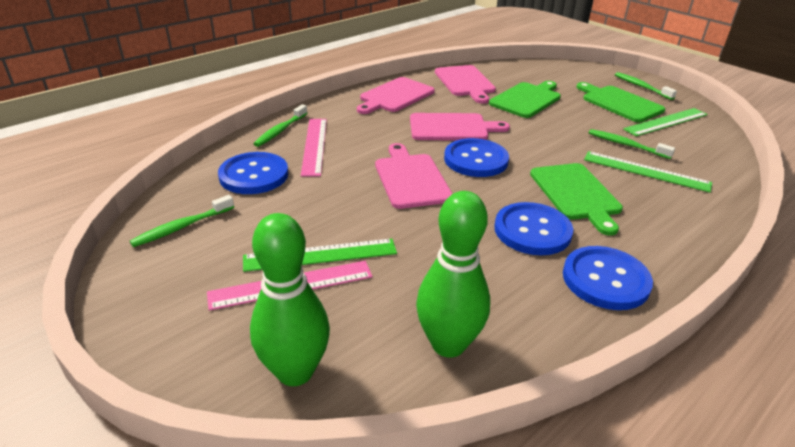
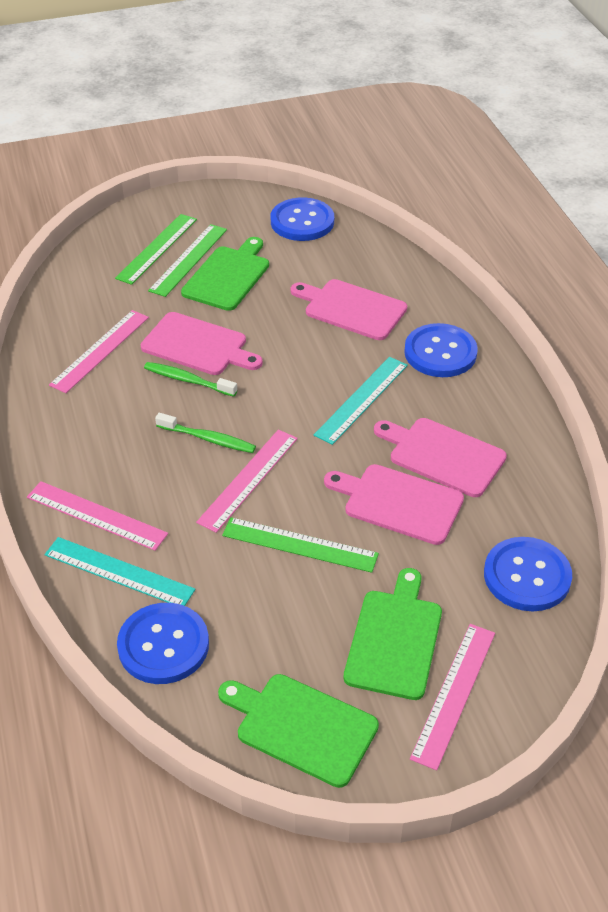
green bowling pin: 2 -> 0
green toothbrush: 4 -> 2
pink ruler: 2 -> 4
turquoise ruler: 0 -> 2

